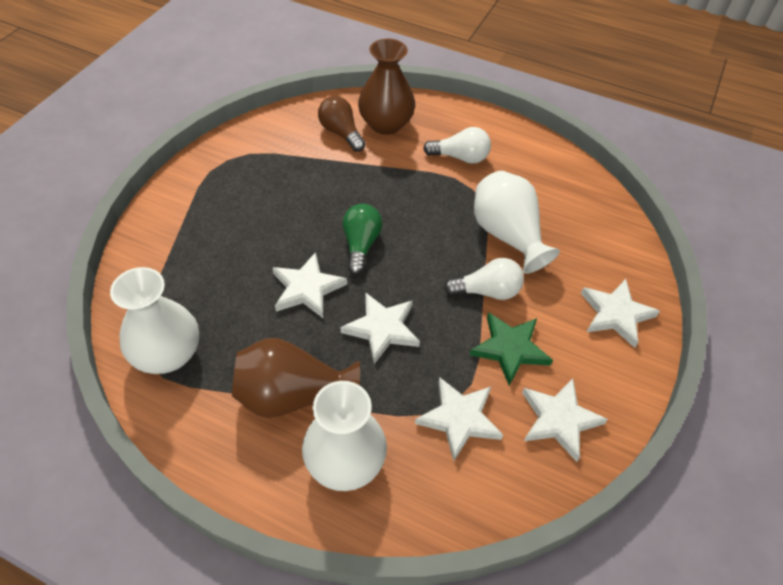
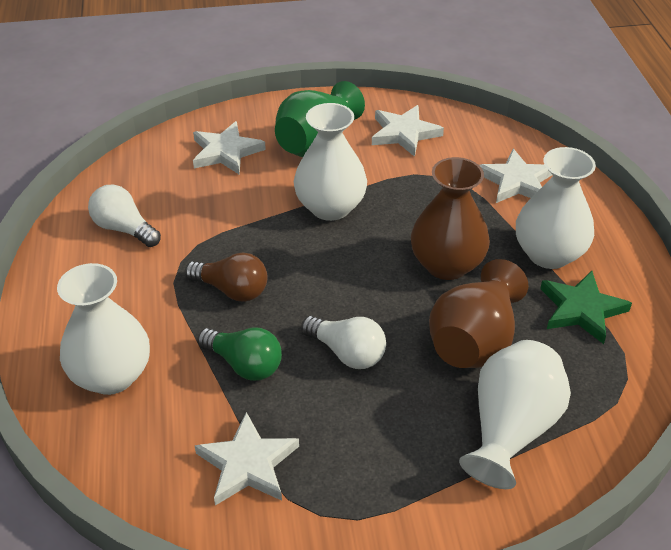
green vase: 0 -> 1
white star: 5 -> 4
white vase: 3 -> 4

